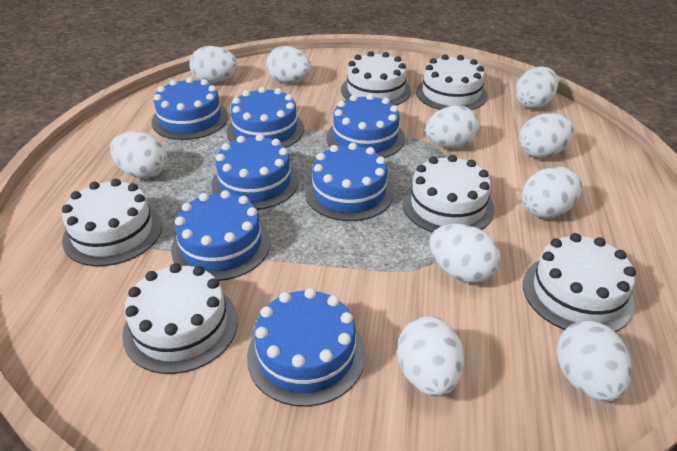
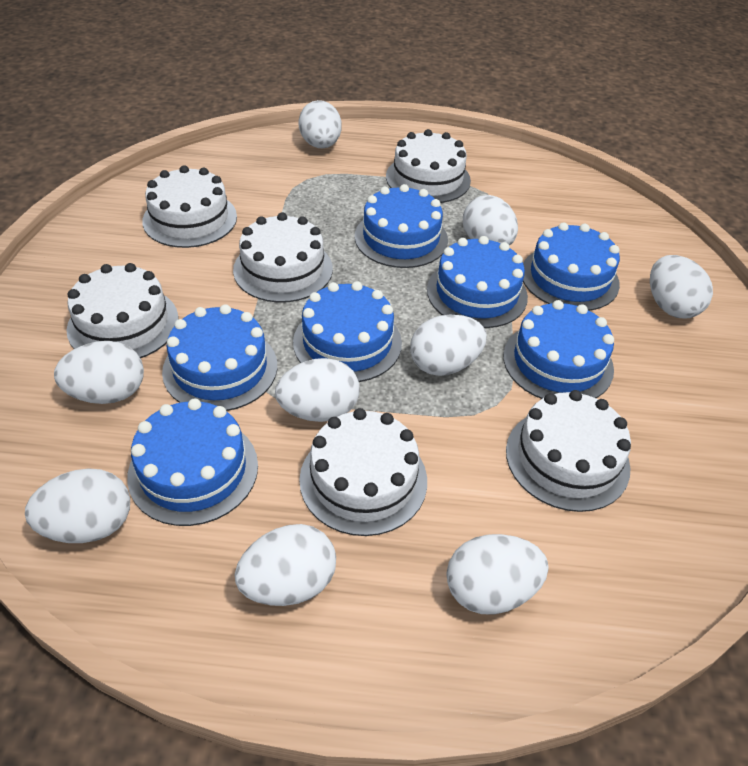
white egg: 10 -> 9

